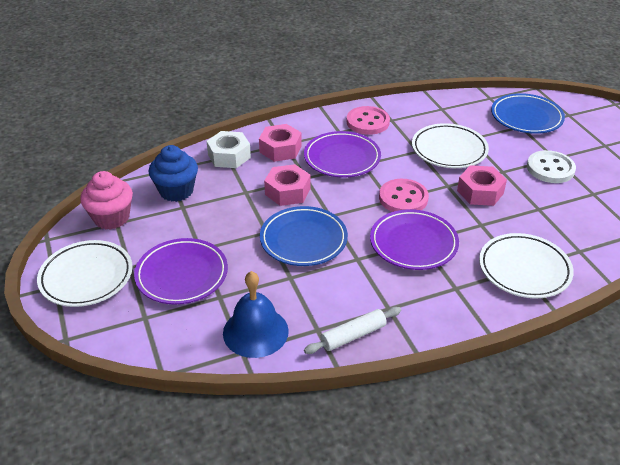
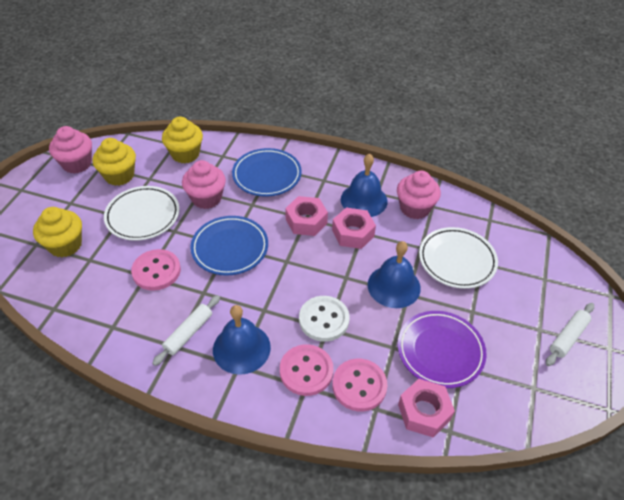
blue bell: 1 -> 3
blue cupcake: 1 -> 0
pink button: 2 -> 3
pink cupcake: 1 -> 3
purple plate: 3 -> 1
white nut: 1 -> 0
white plate: 3 -> 2
white rolling pin: 1 -> 2
yellow cupcake: 0 -> 3

